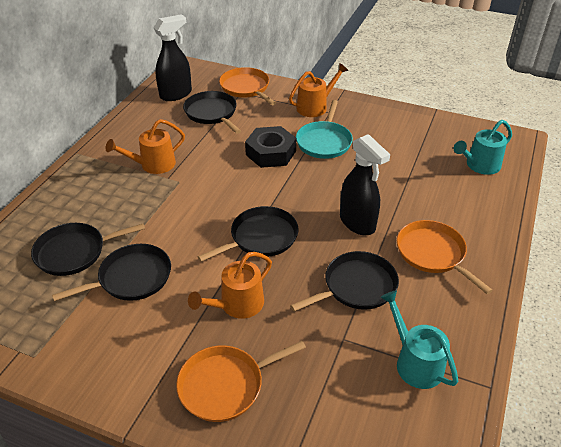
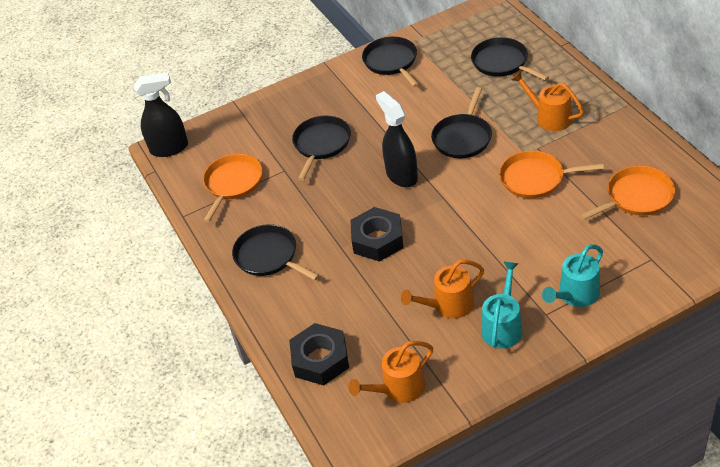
black nut: 1 -> 2
turquoise pan: 1 -> 0

